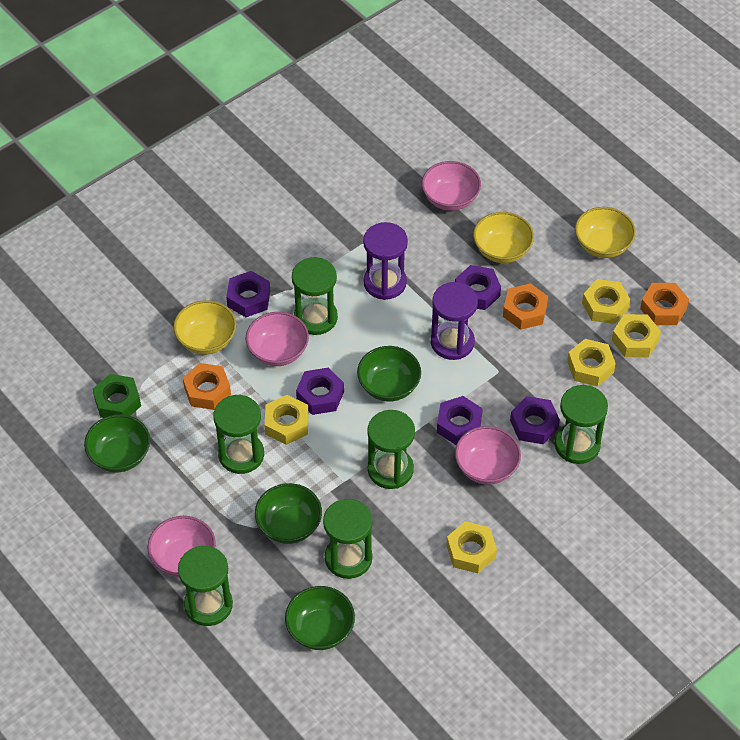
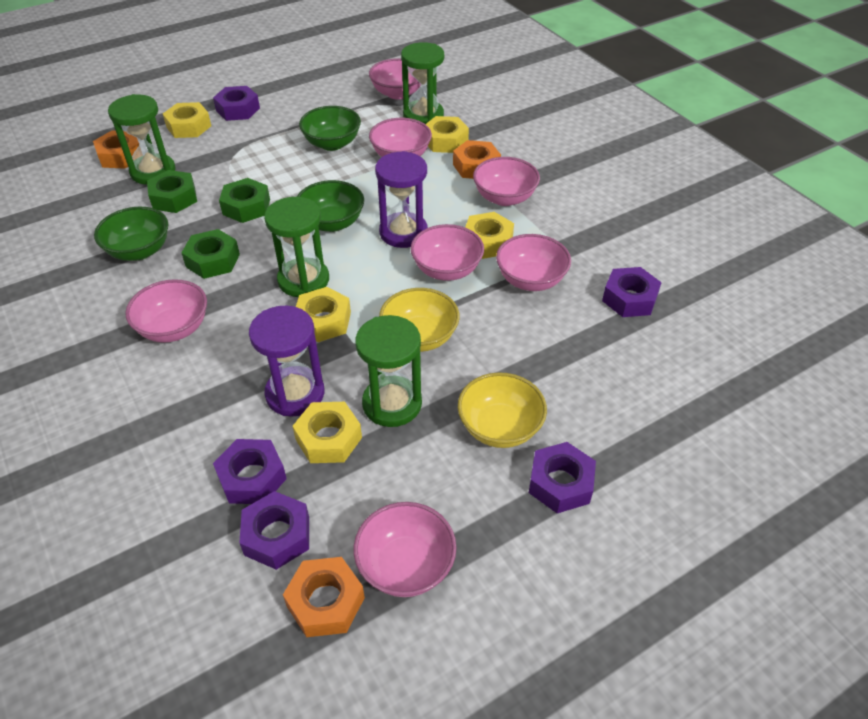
green bowl: 4 -> 3
green hourglass: 6 -> 4
green nut: 1 -> 3
pink bowl: 4 -> 7
yellow bowl: 3 -> 2

